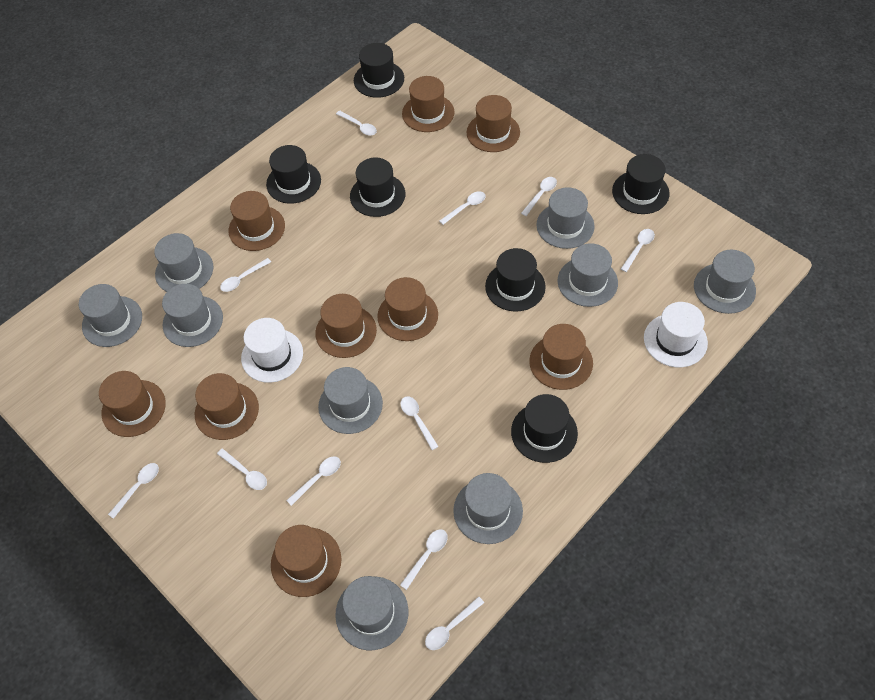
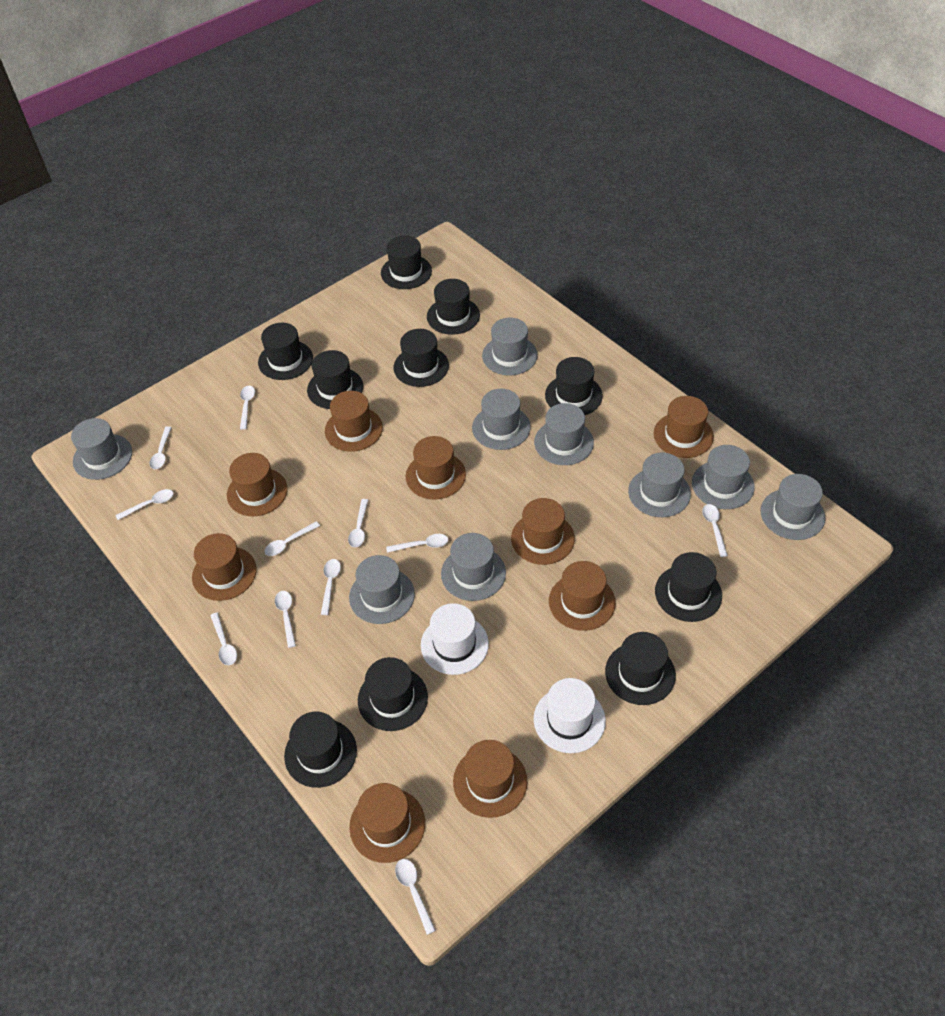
black hat: 6 -> 10

